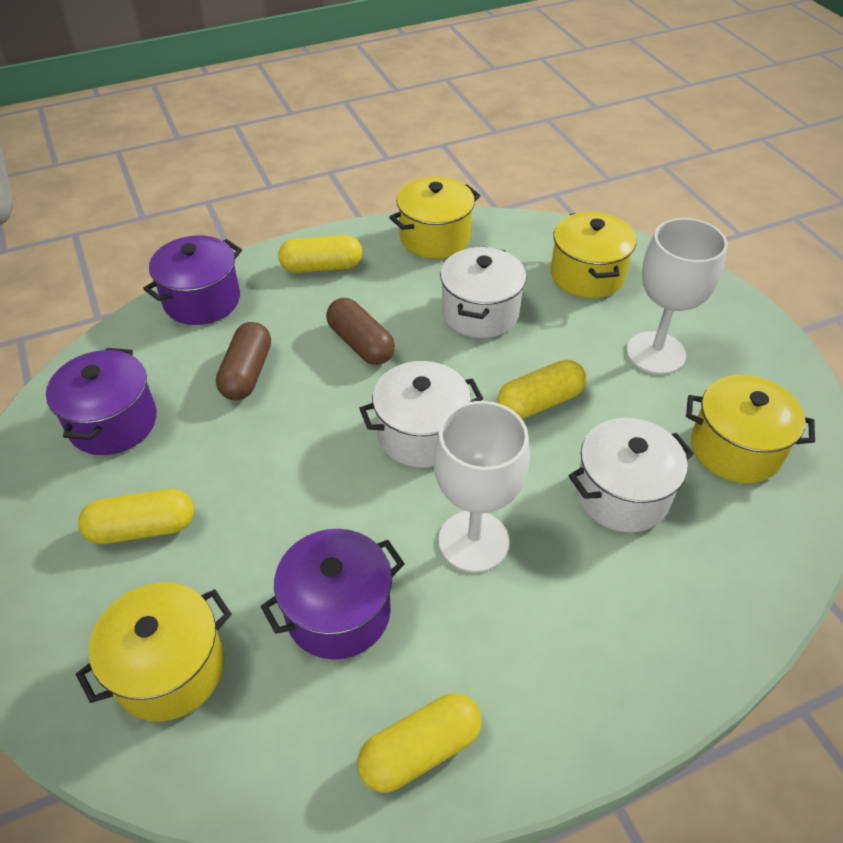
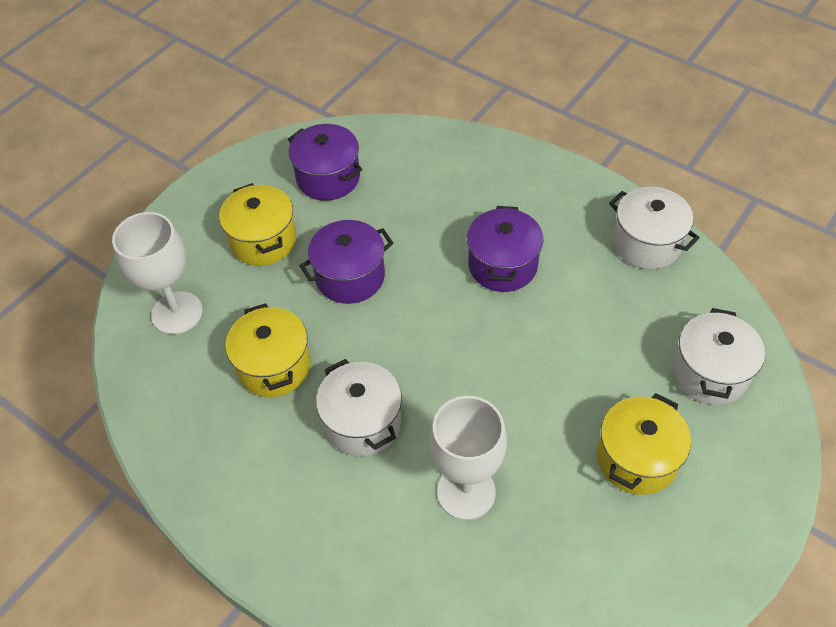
brown capsule: 2 -> 0
yellow capsule: 4 -> 0
yellow pot: 4 -> 3

